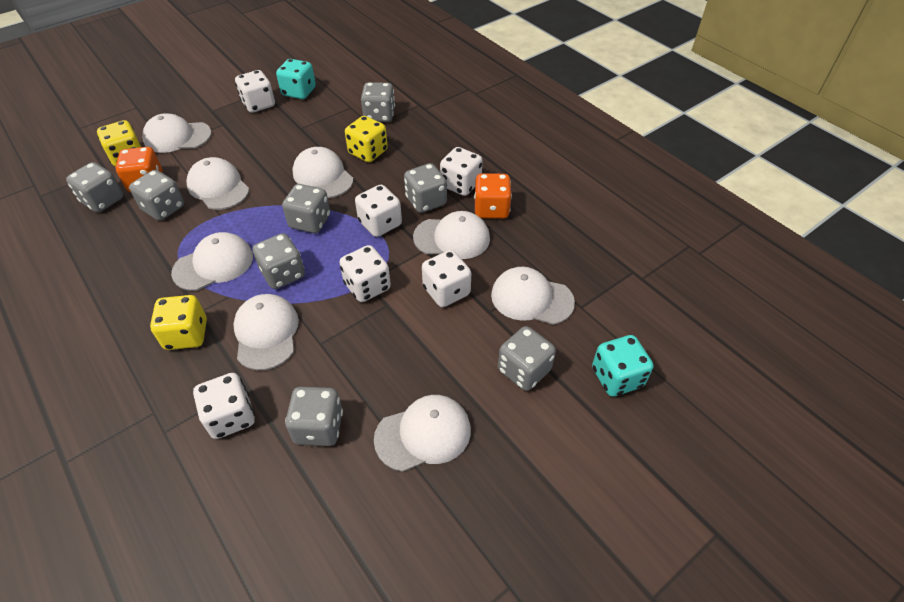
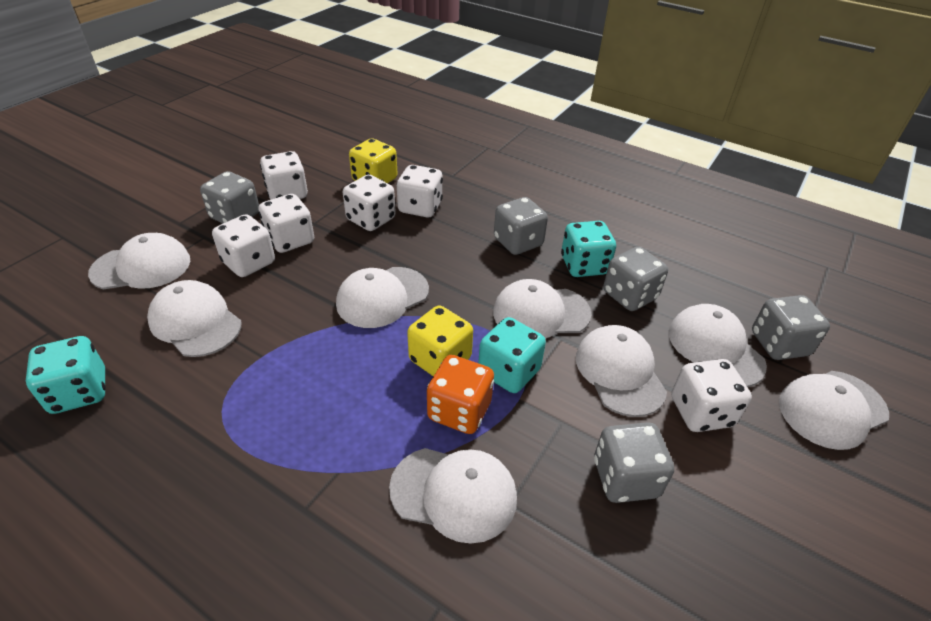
grey dice: 8 -> 5
orange dice: 2 -> 1
turquoise dice: 2 -> 3
yellow dice: 3 -> 2

